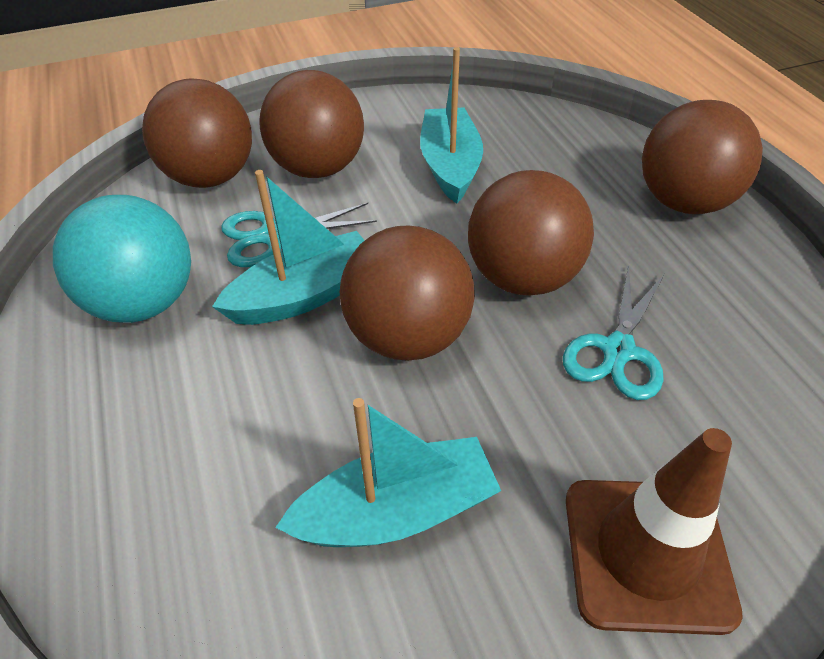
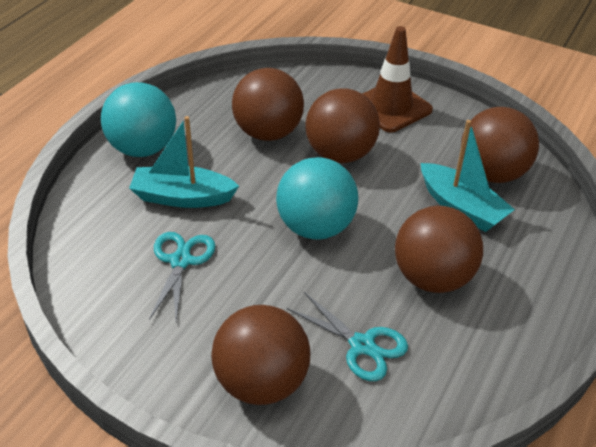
turquoise ball: 1 -> 2
turquoise boat: 3 -> 2

